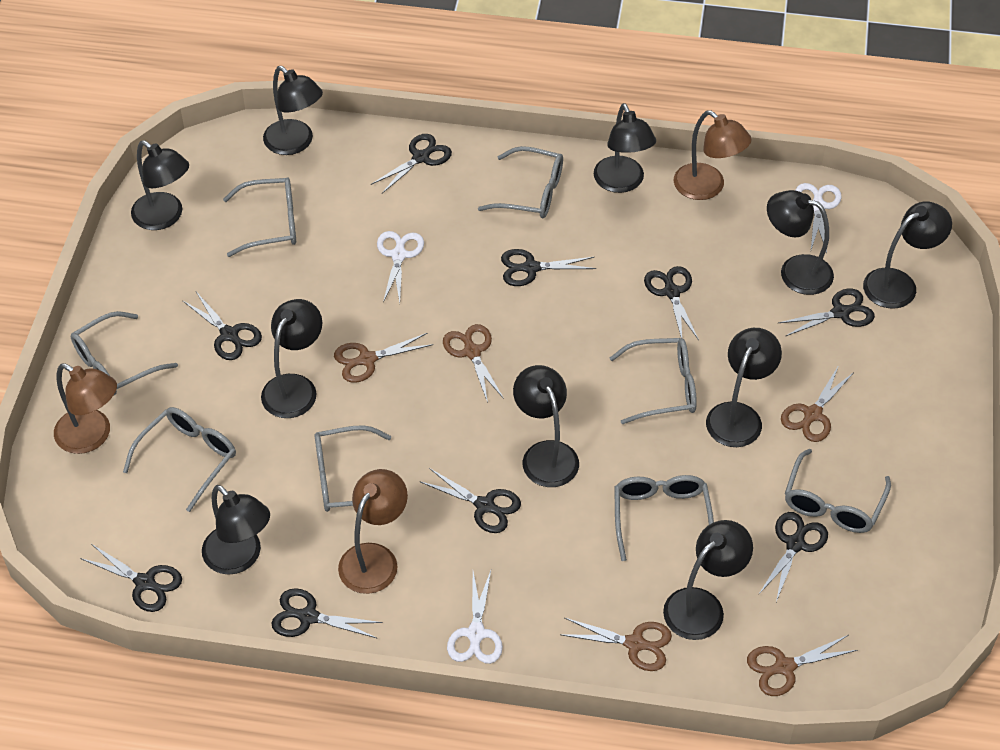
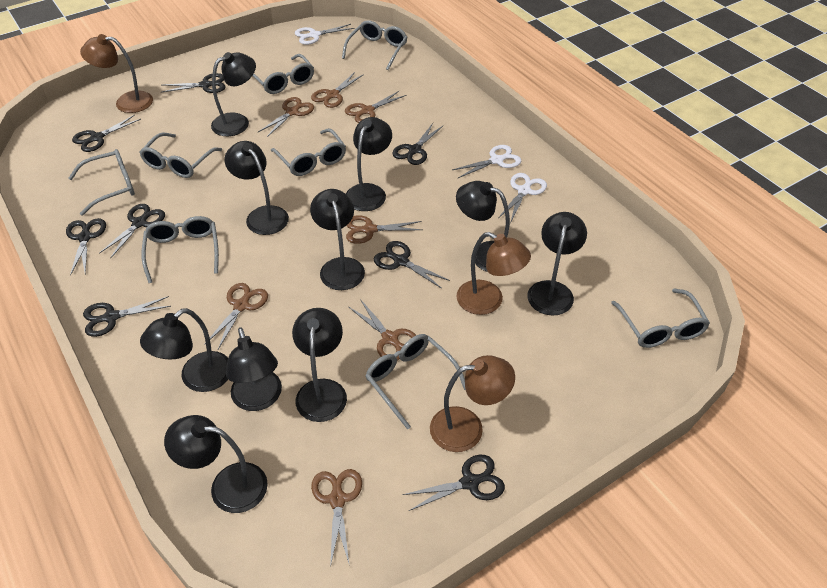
black scissors: 9 -> 8
brown scissors: 5 -> 7

